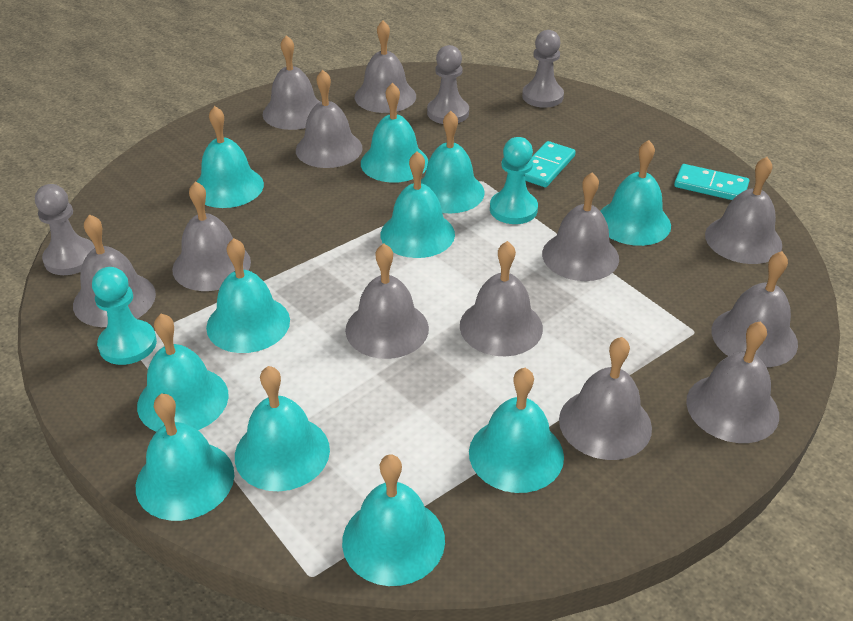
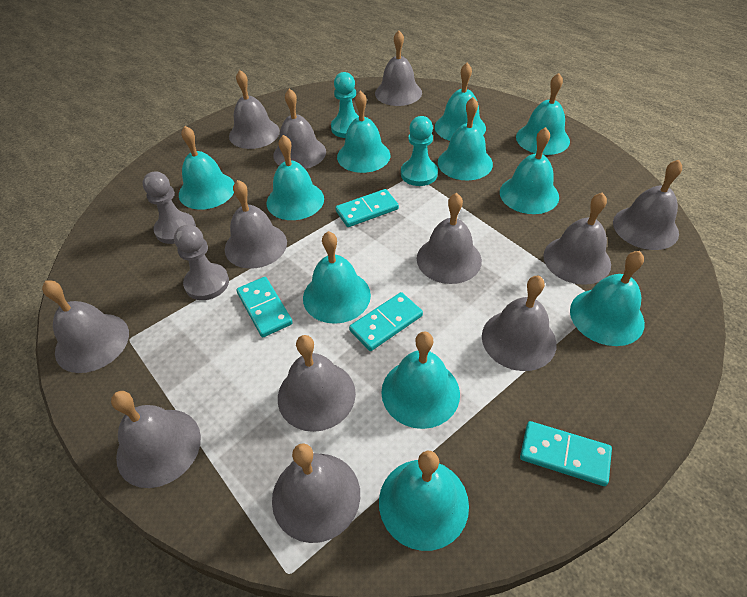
grey pawn: 3 -> 2
turquoise domino: 2 -> 4

